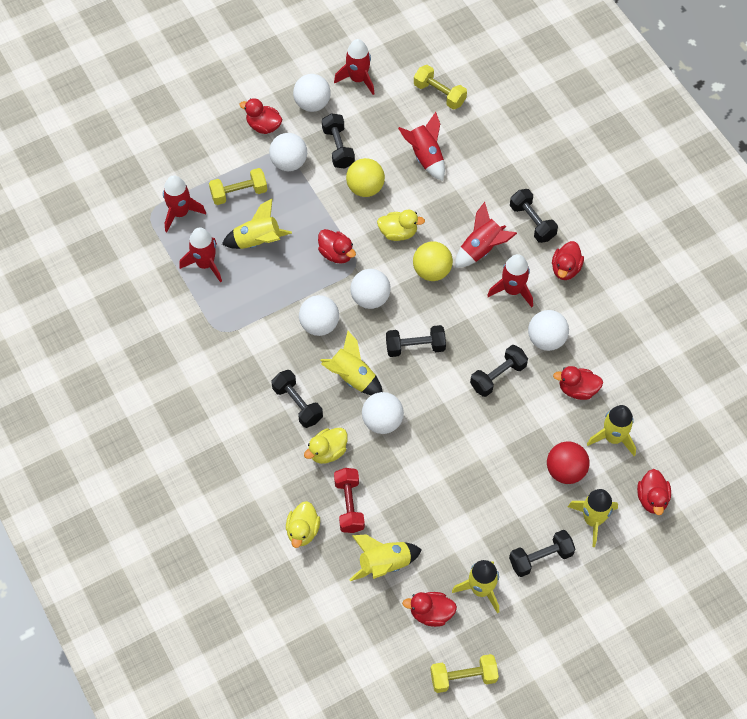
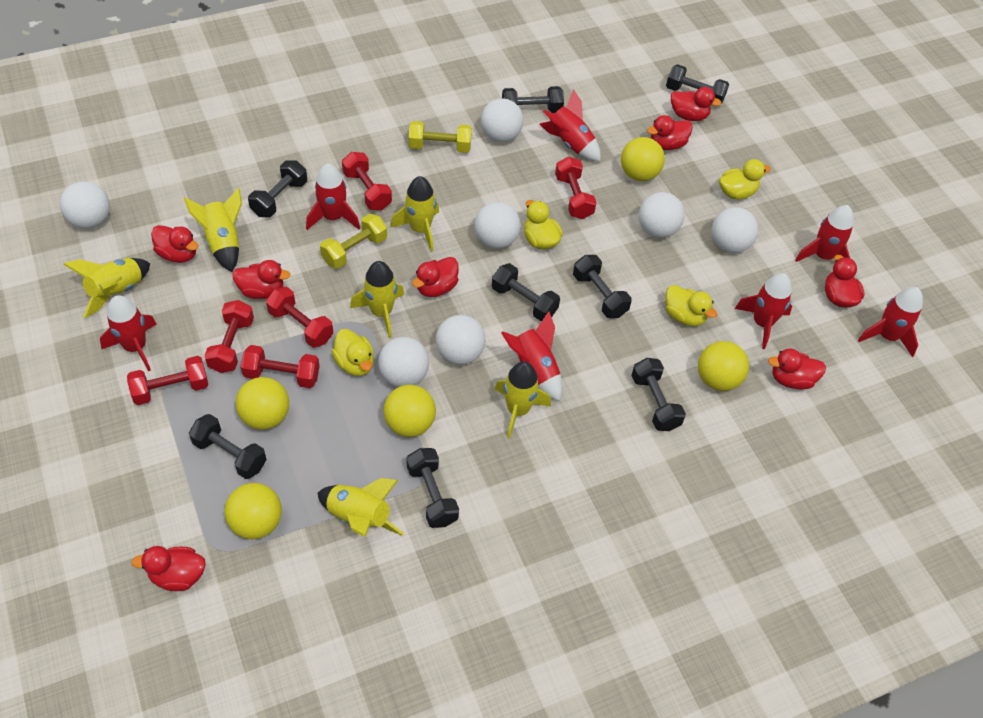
black dumbbell: 6 -> 8
red ball: 1 -> 0
red duck: 6 -> 8
red dumbbell: 1 -> 6
red rocket: 6 -> 7
white ball: 6 -> 7
yellow ball: 2 -> 5
yellow duck: 3 -> 4
yellow dumbbell: 3 -> 2

